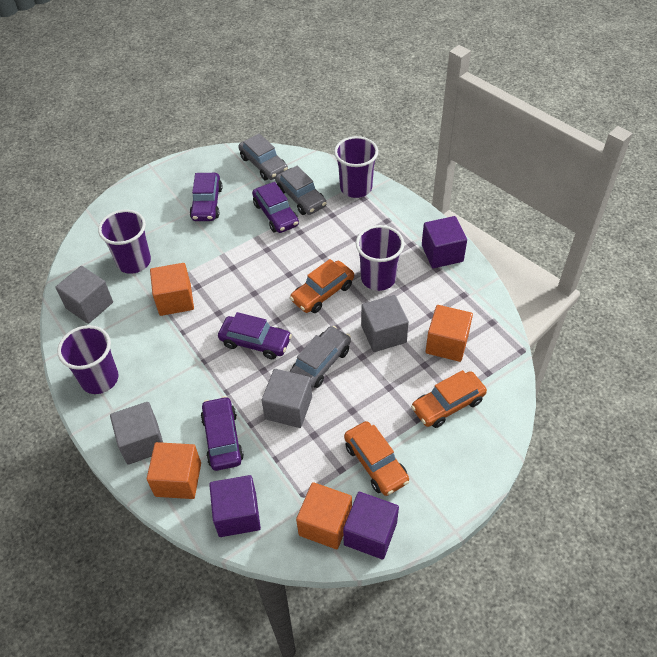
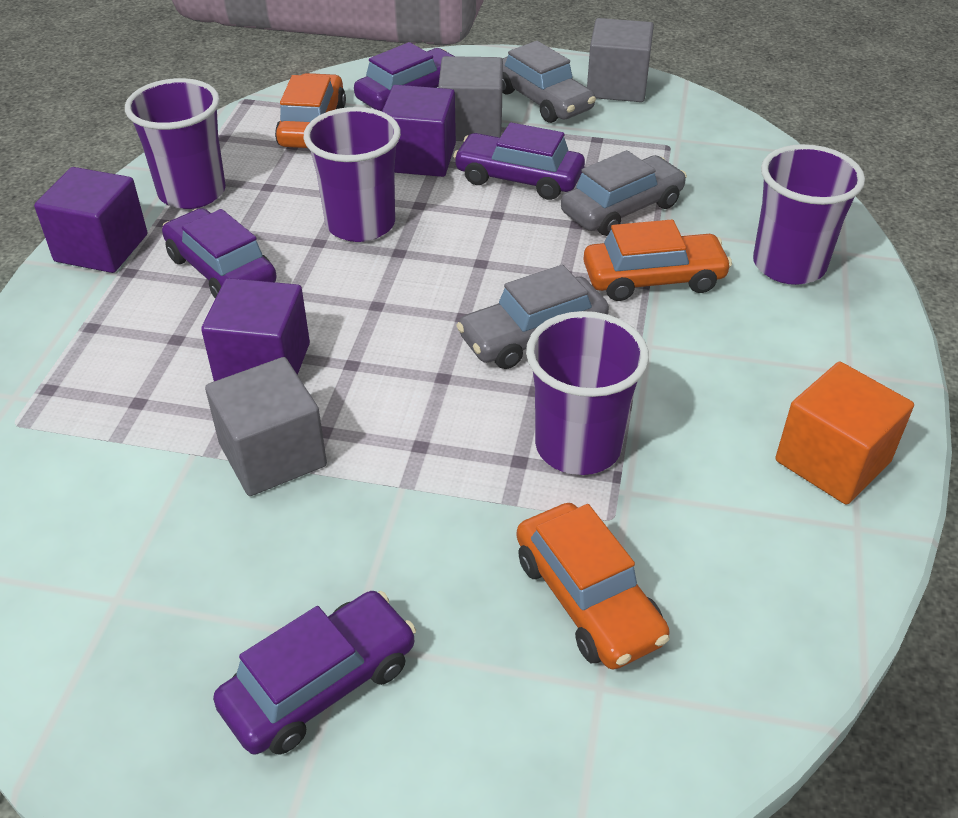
grey cube: 4 -> 3
orange cube: 4 -> 1

